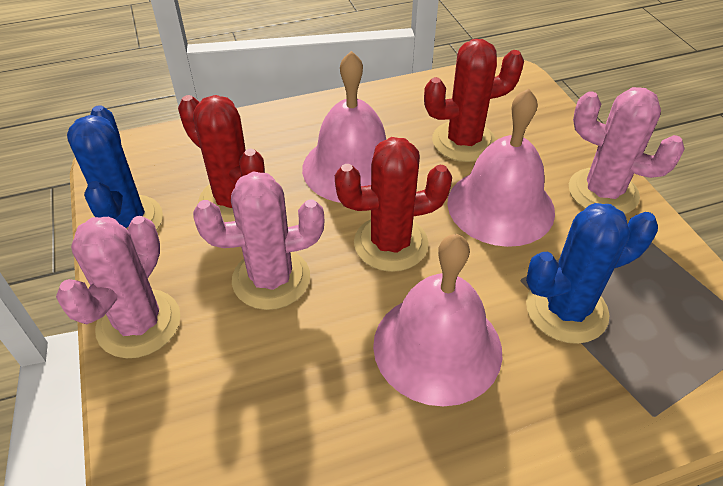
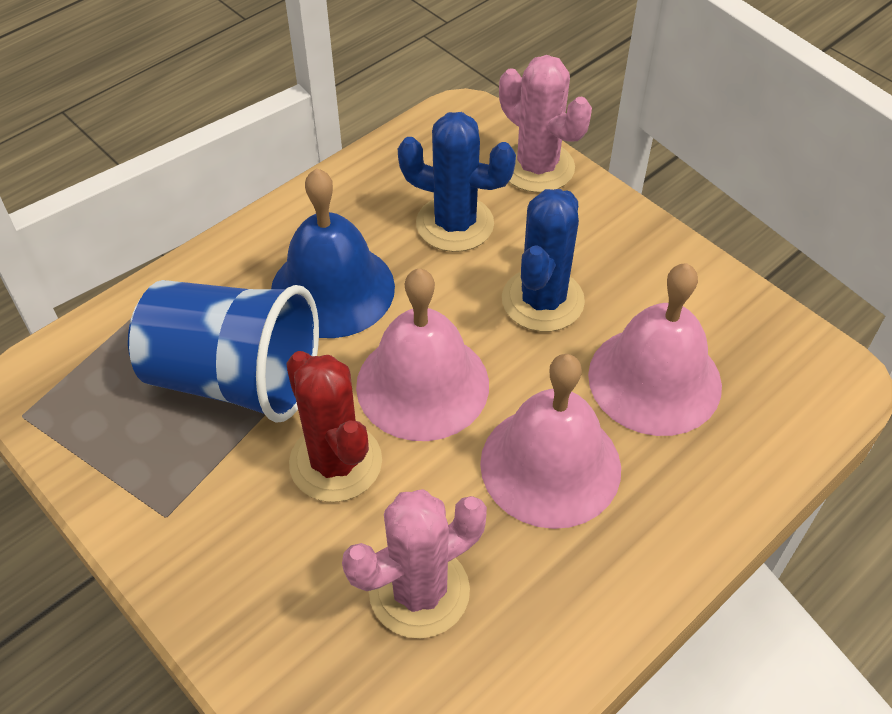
blue bell: 0 -> 1
blue cup: 0 -> 1
pink cactus: 3 -> 2
red cactus: 3 -> 1

